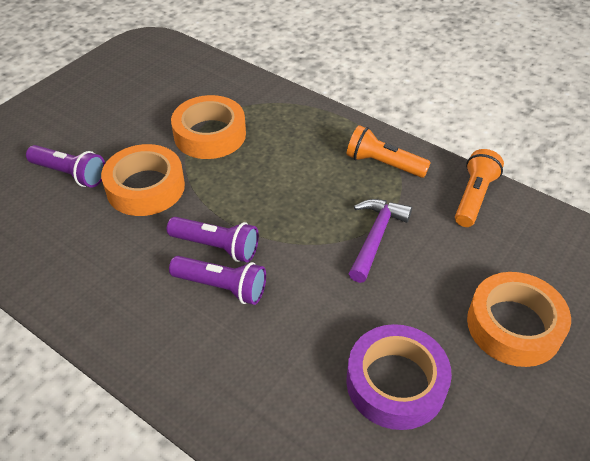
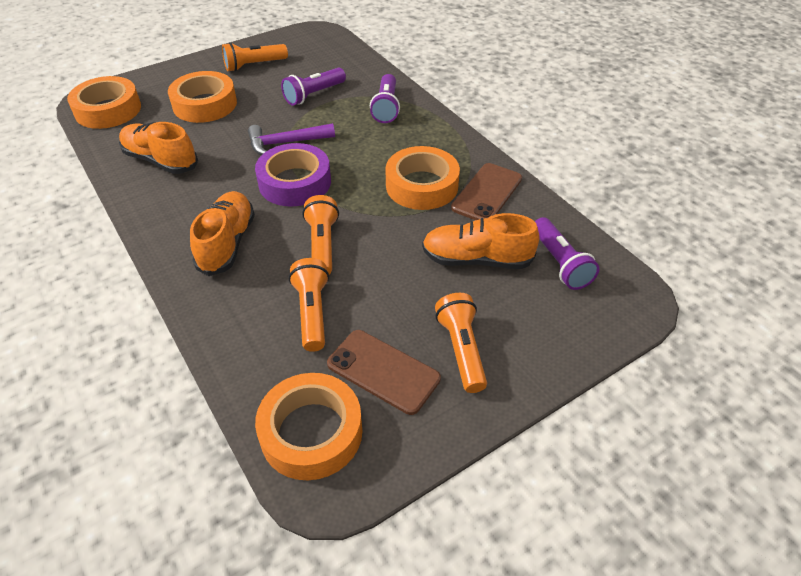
brown phone: 0 -> 2
orange flashlight: 2 -> 4
orange shoe: 0 -> 3
orange tape: 3 -> 4

